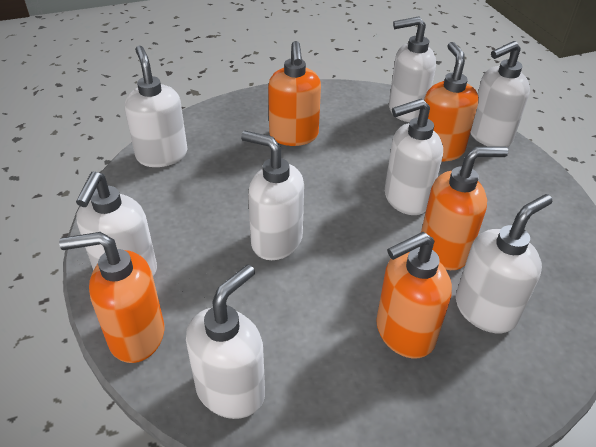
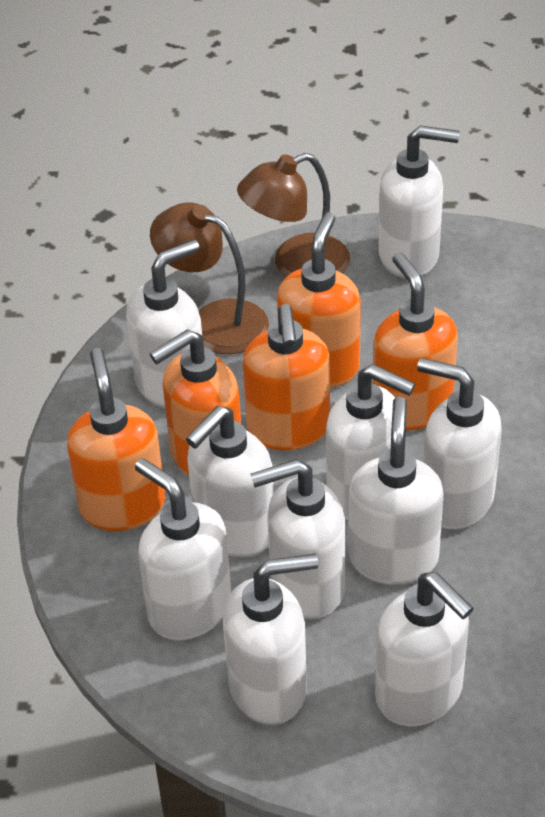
brown lamp: 0 -> 2
white soap dispenser: 8 -> 10

